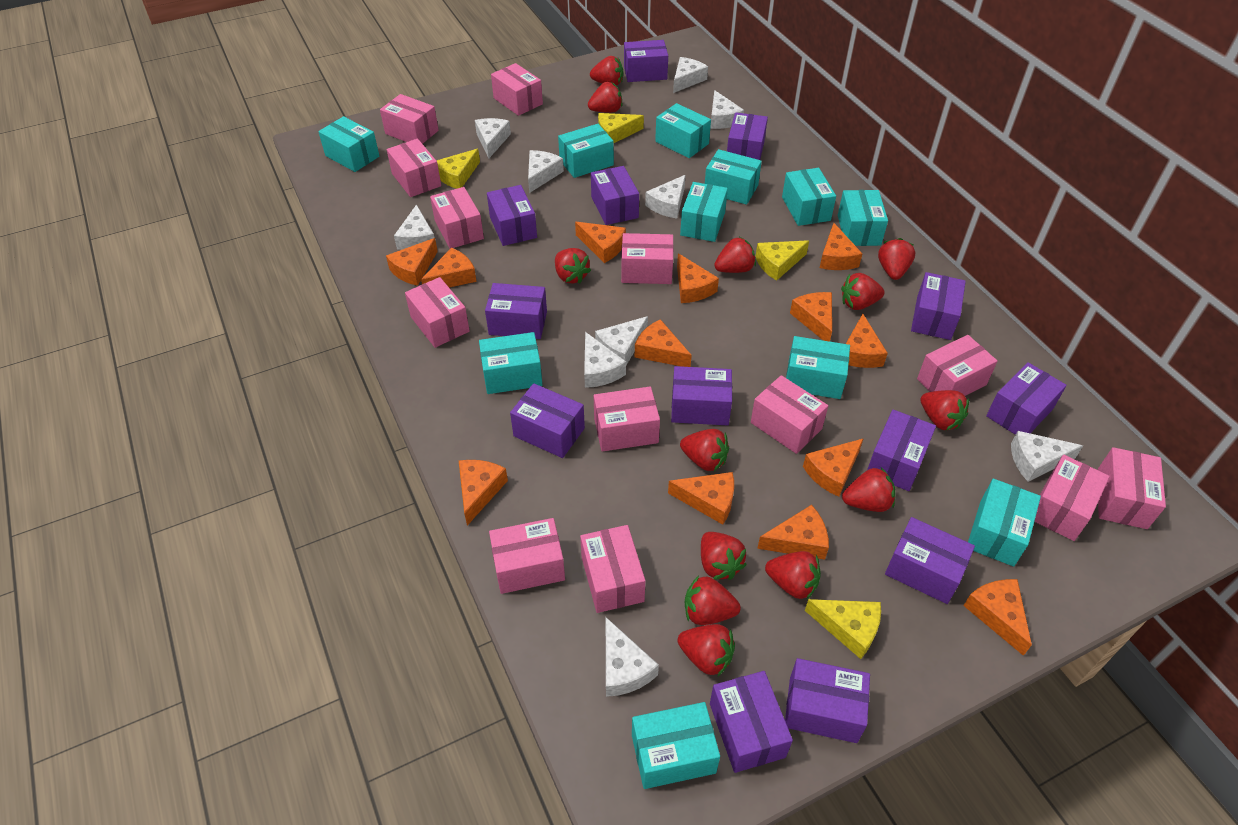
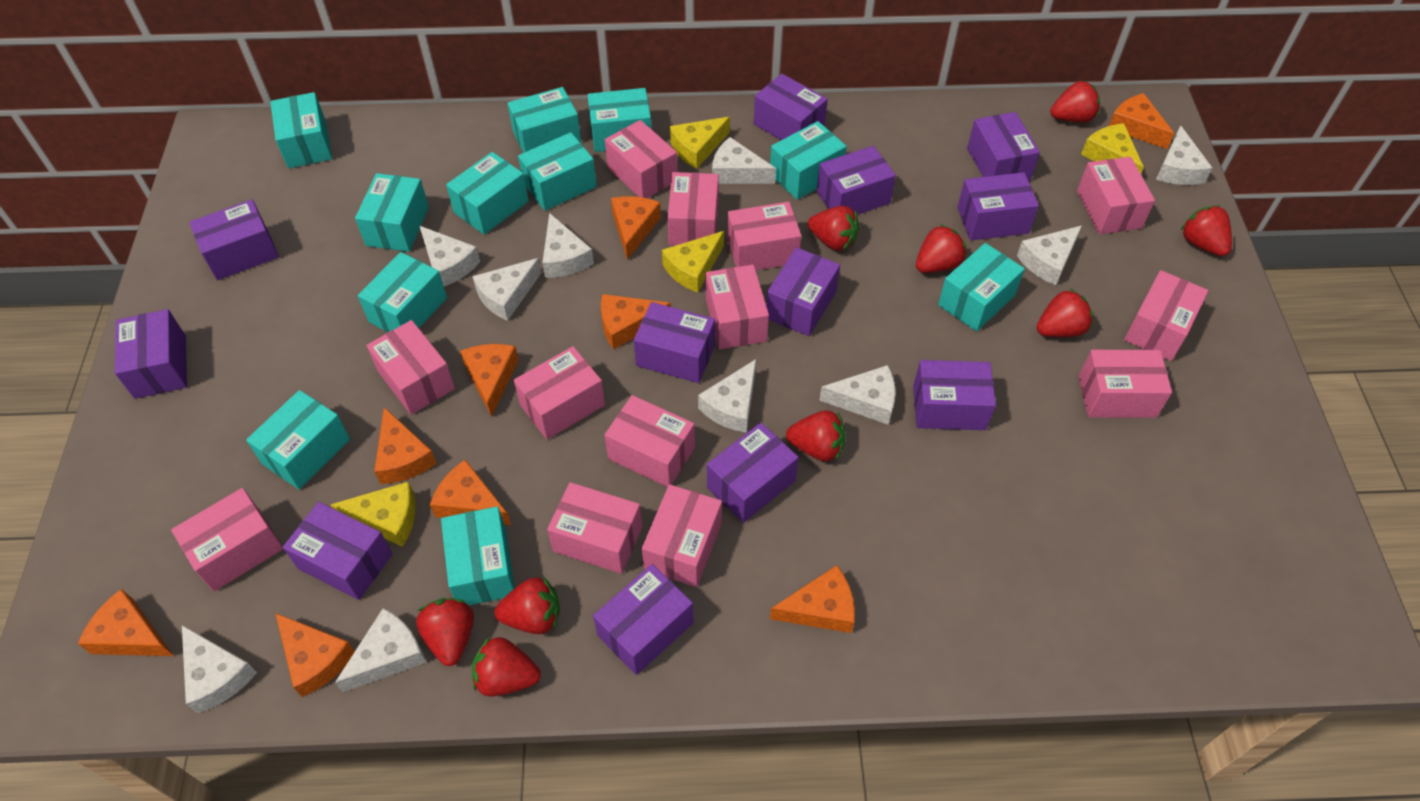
orange cheese: 13 -> 9
purple box: 13 -> 12
red strawberry: 13 -> 9

